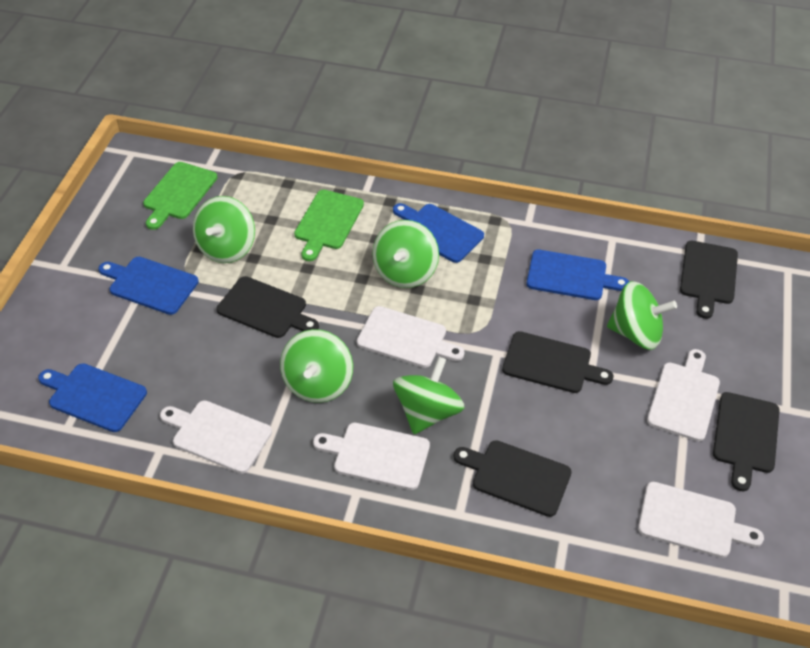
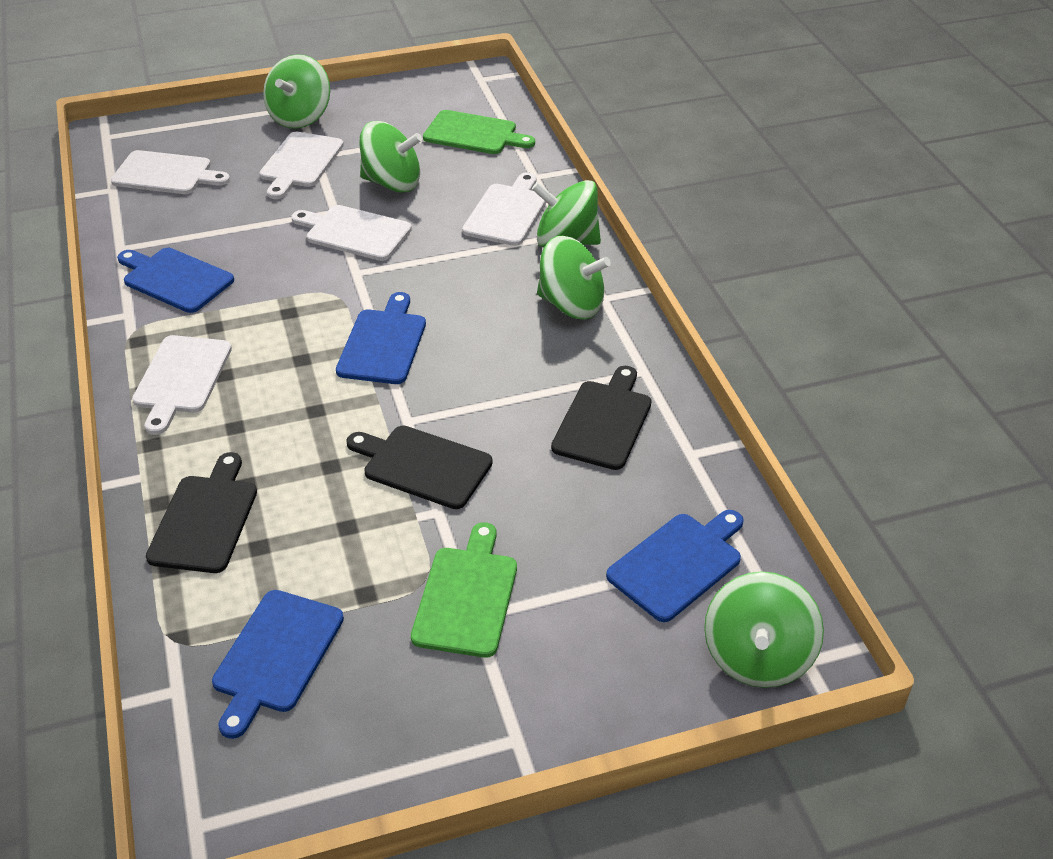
black cutting board: 5 -> 3

